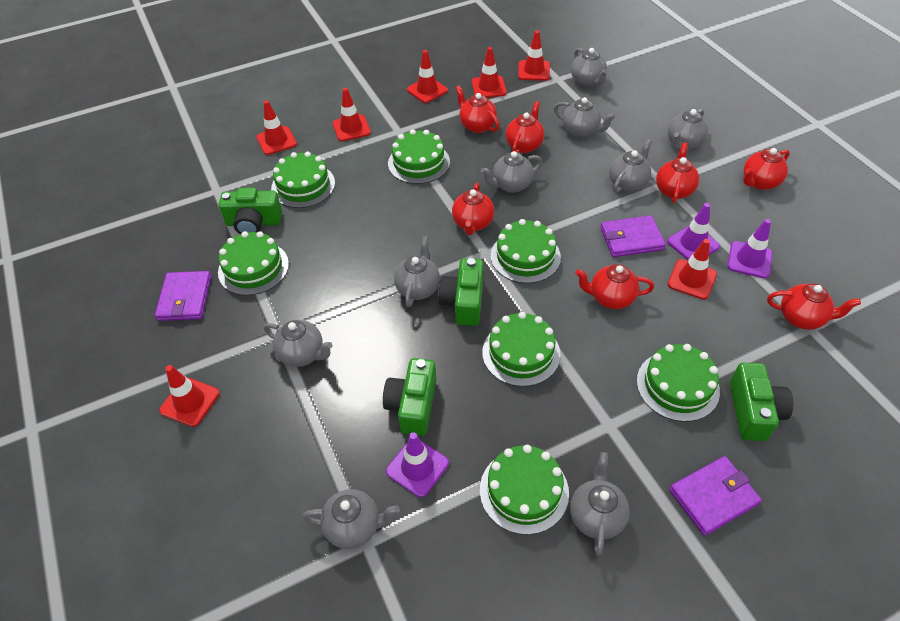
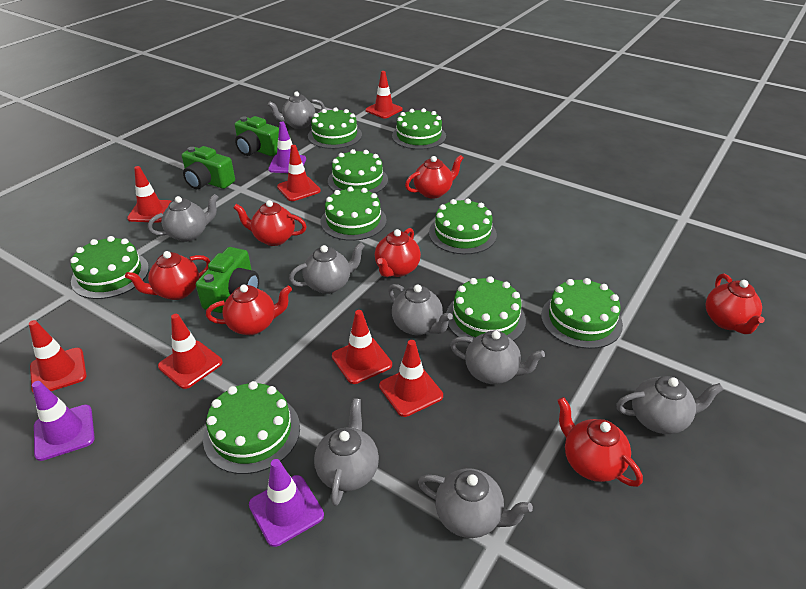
green cake: 7 -> 9
green camera: 4 -> 3
grey teapot: 9 -> 8
purple wallet: 3 -> 0

